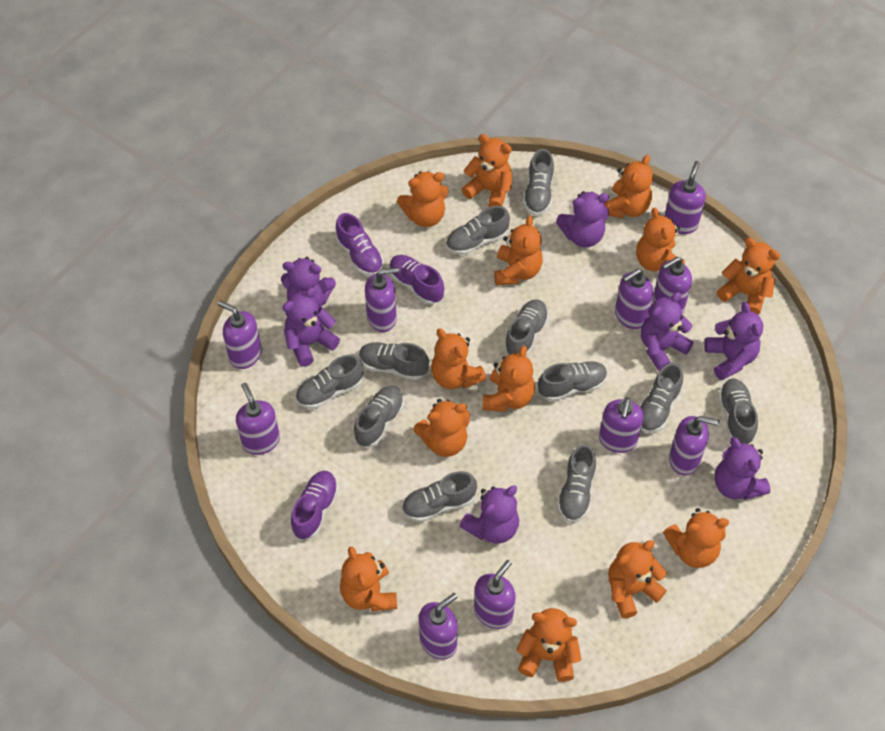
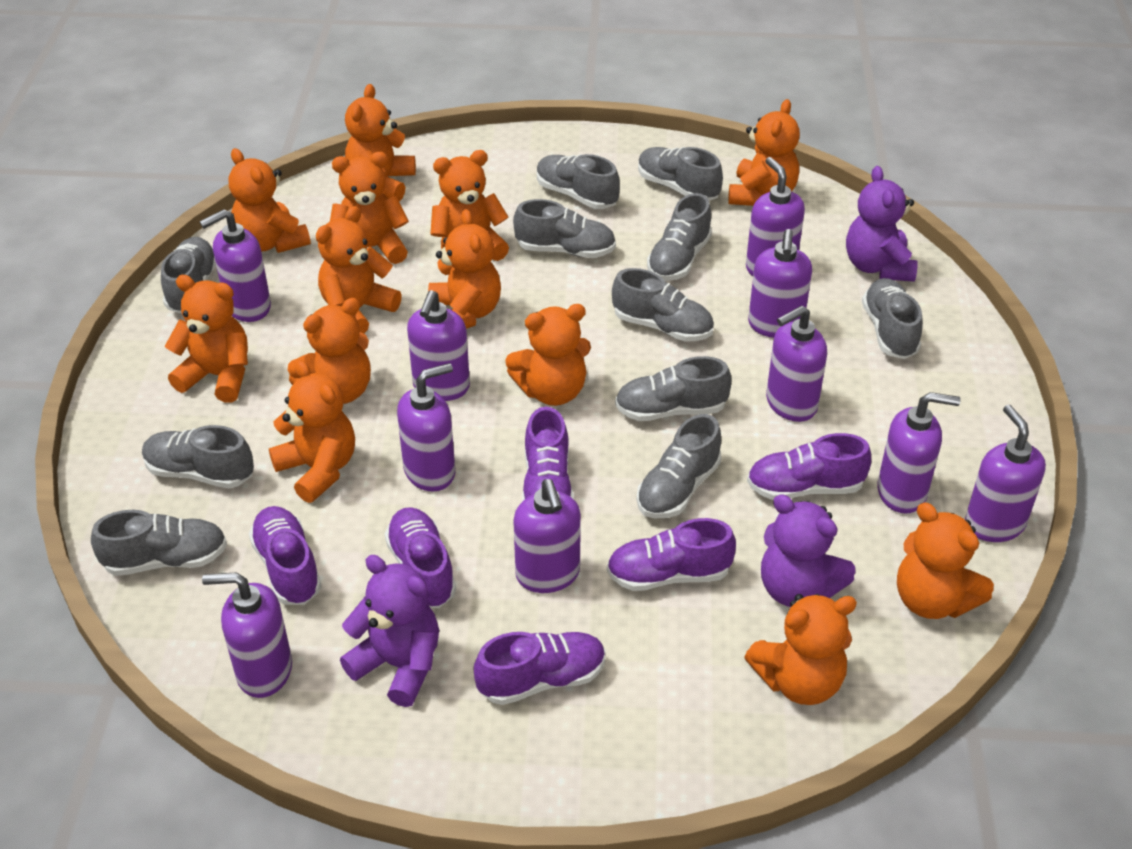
purple shoe: 3 -> 6
purple teddy bear: 7 -> 3

